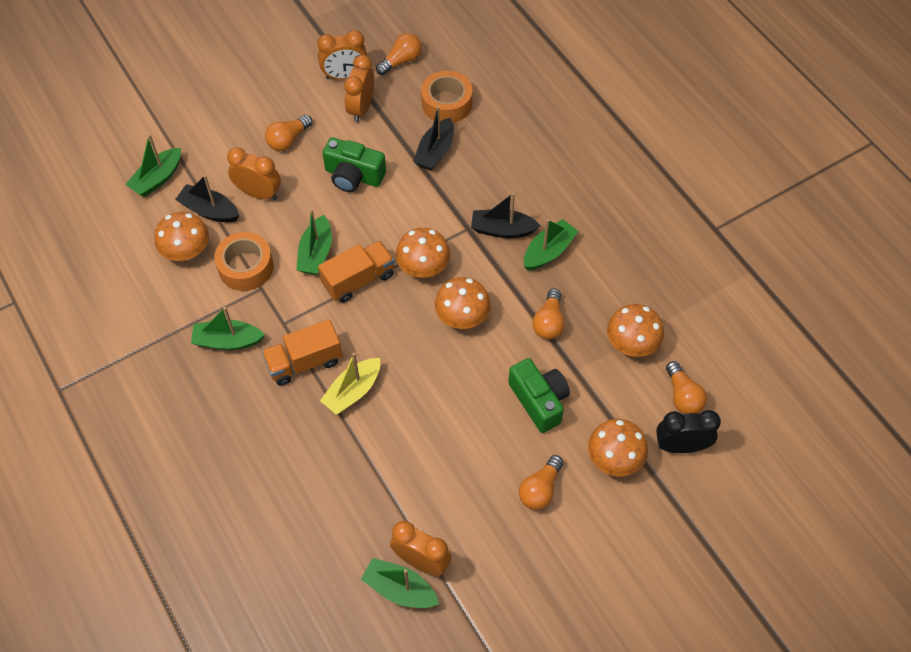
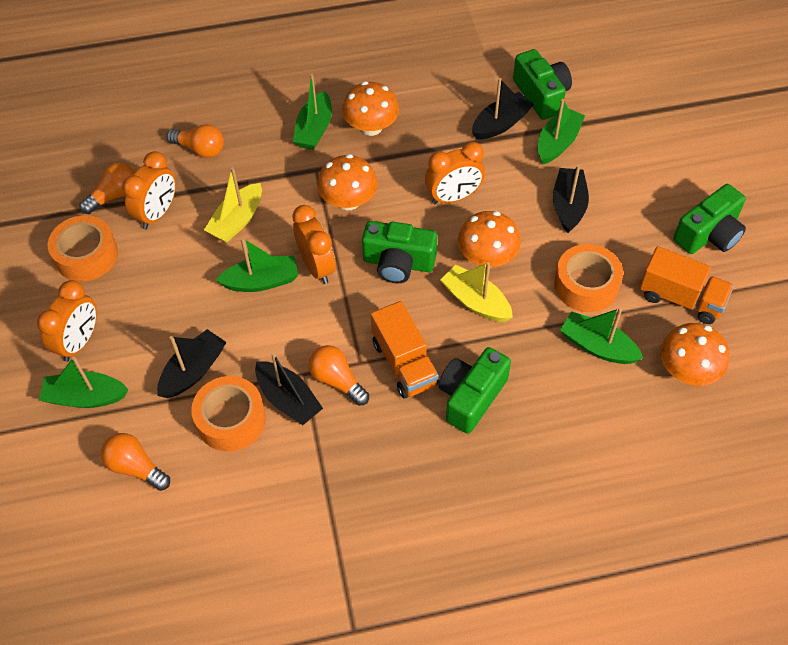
black boat: 3 -> 4
black clock: 1 -> 0
green camera: 2 -> 4
orange light bulb: 5 -> 4
orange mushroom: 5 -> 4
orange tape: 2 -> 3
yellow boat: 1 -> 2

